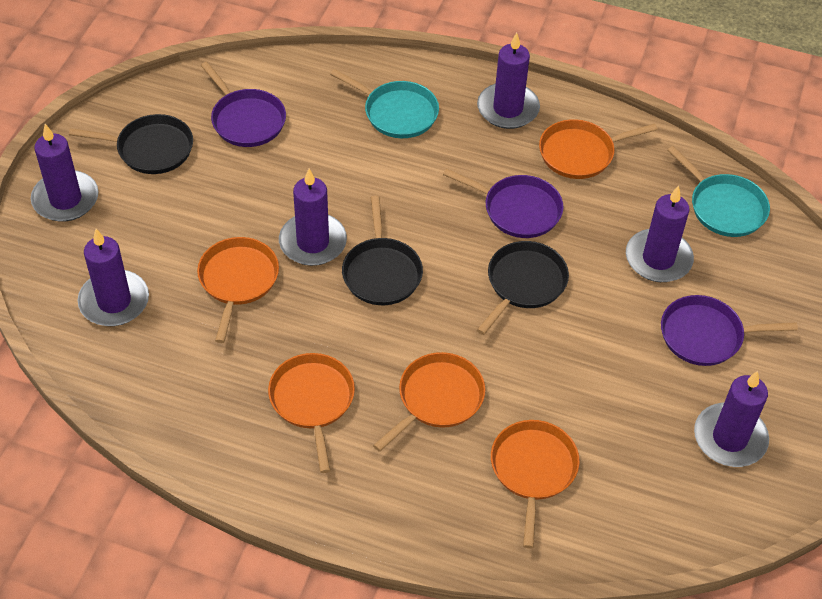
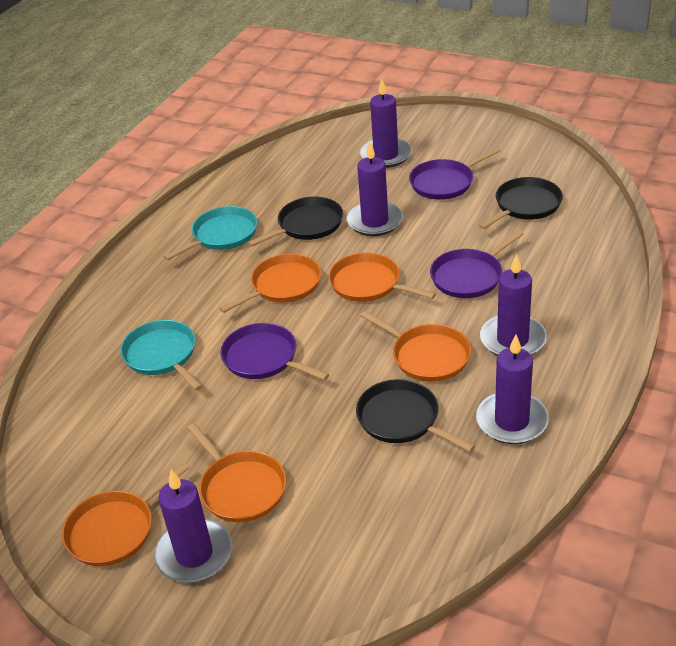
purple candle: 6 -> 5

